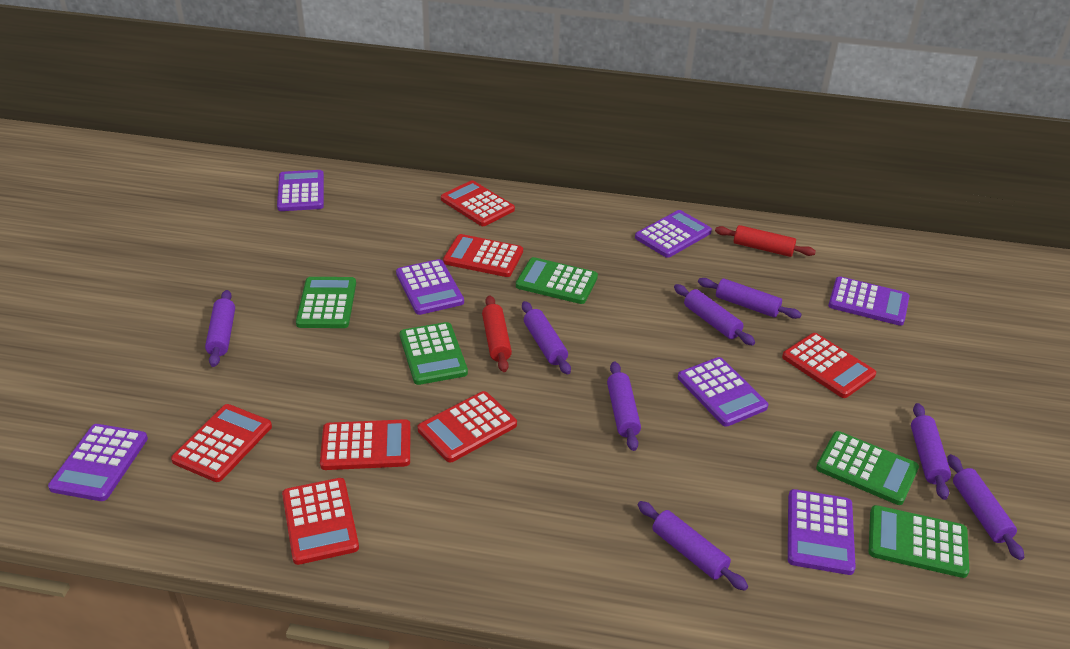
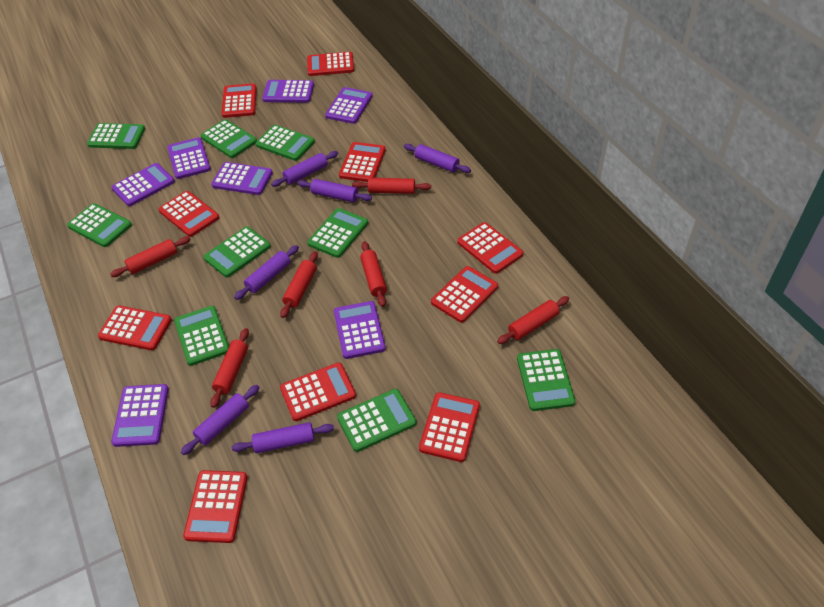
green calculator: 5 -> 9
purple rolling pin: 8 -> 6
red calculator: 7 -> 10
red rolling pin: 2 -> 6

